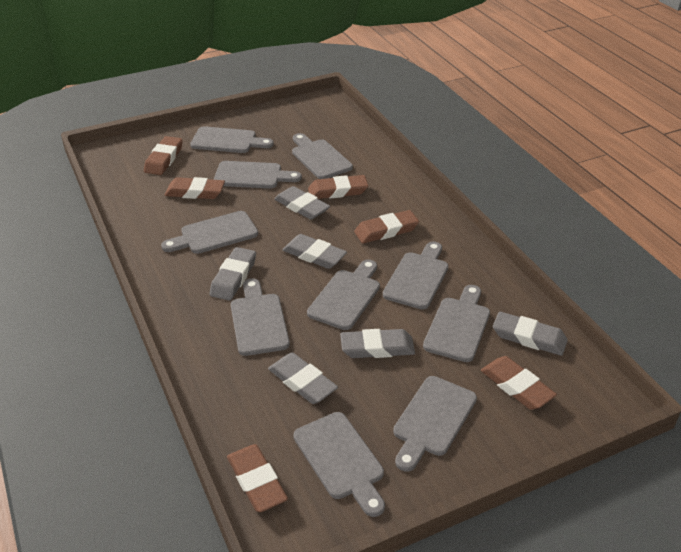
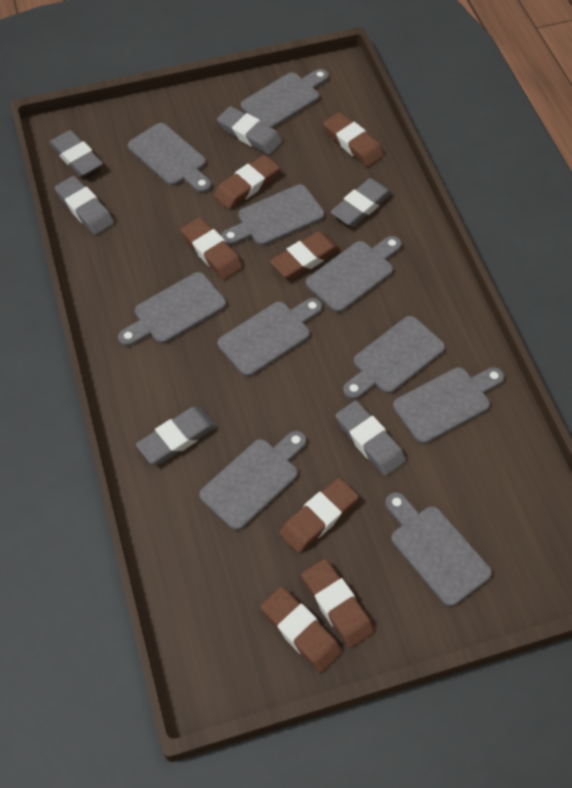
brown eraser: 6 -> 7

